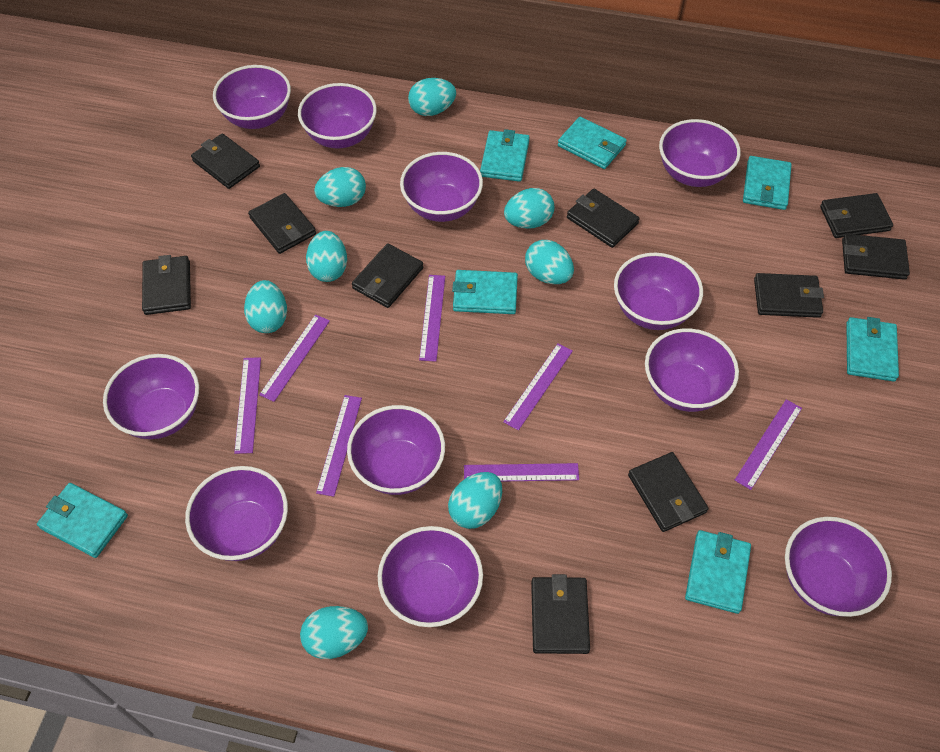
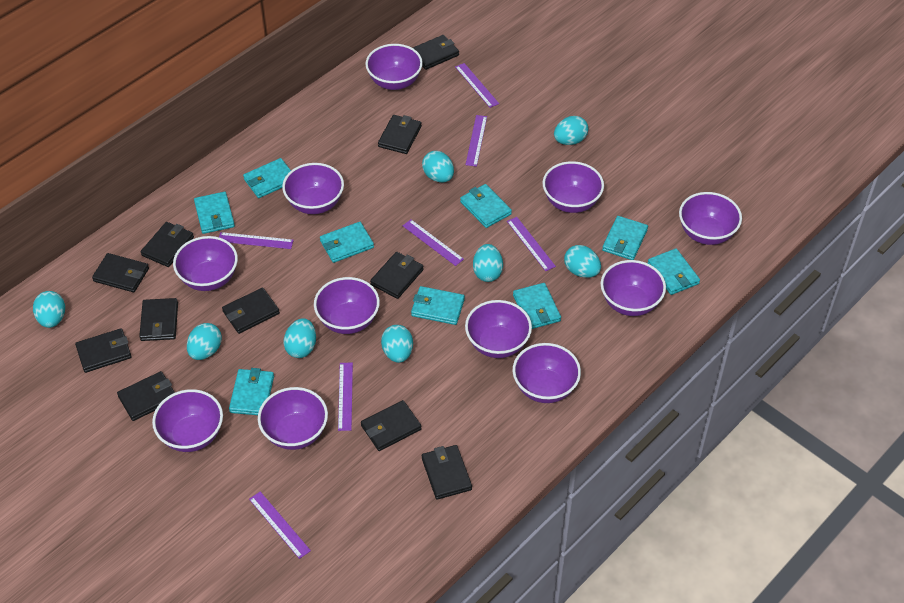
black wallet: 10 -> 11
turquoise wallet: 7 -> 9

